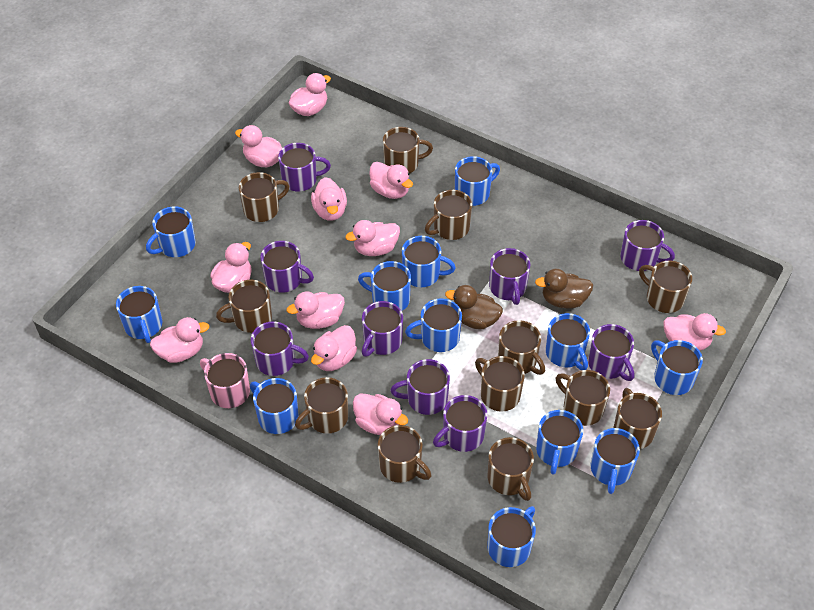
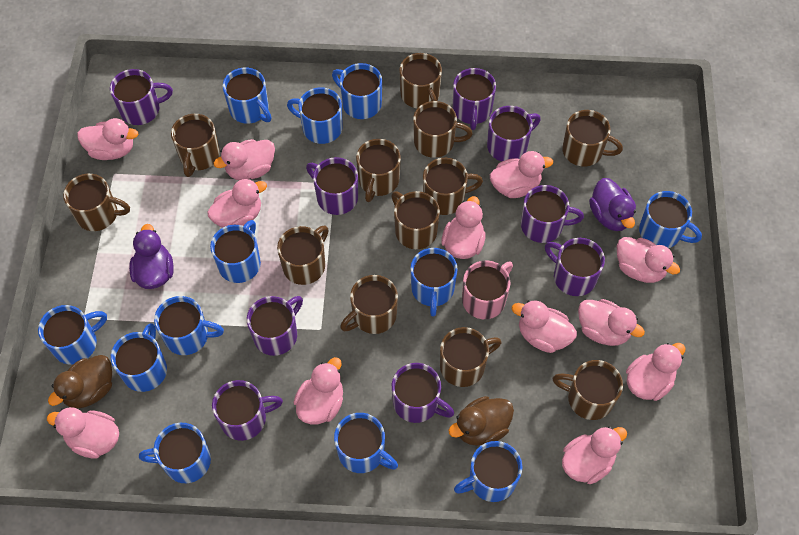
pink duck: 11 -> 12
purple duck: 0 -> 2

